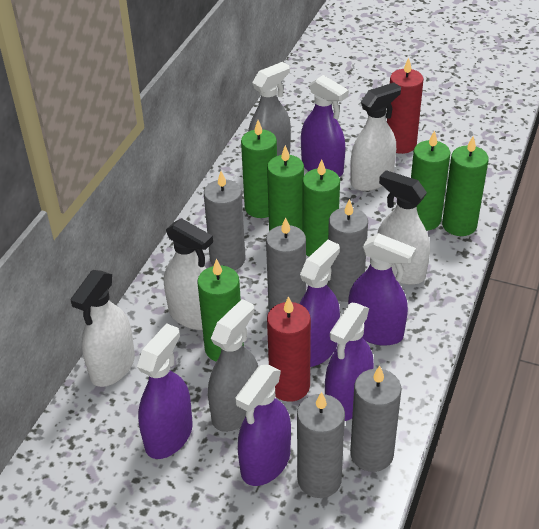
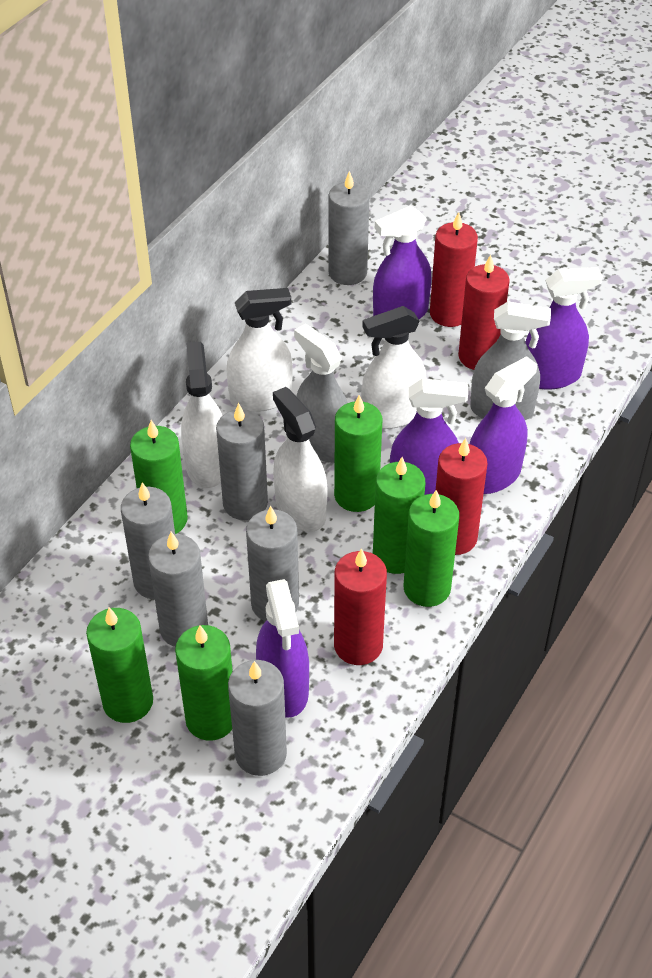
grey candle: 5 -> 6
purple spray bottle: 6 -> 5
red candle: 2 -> 4

